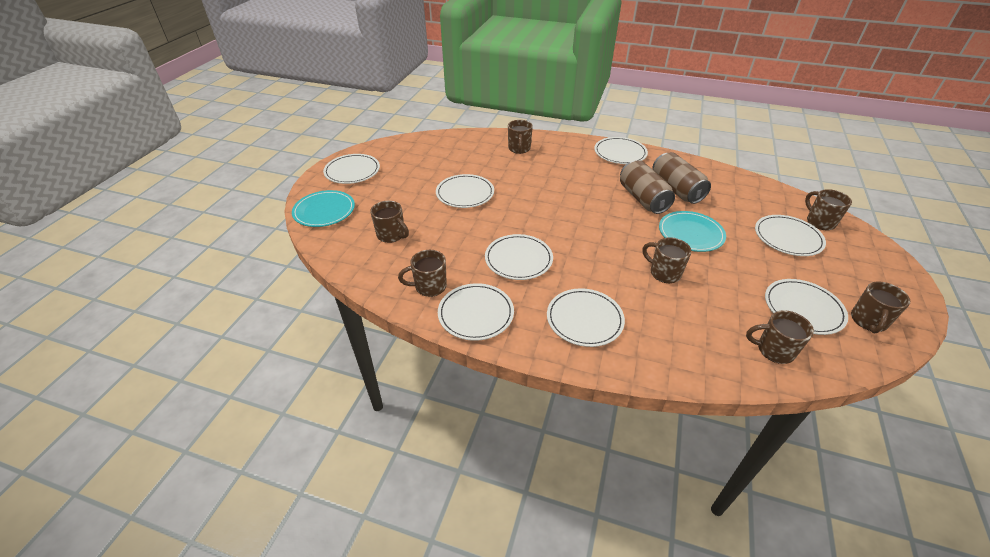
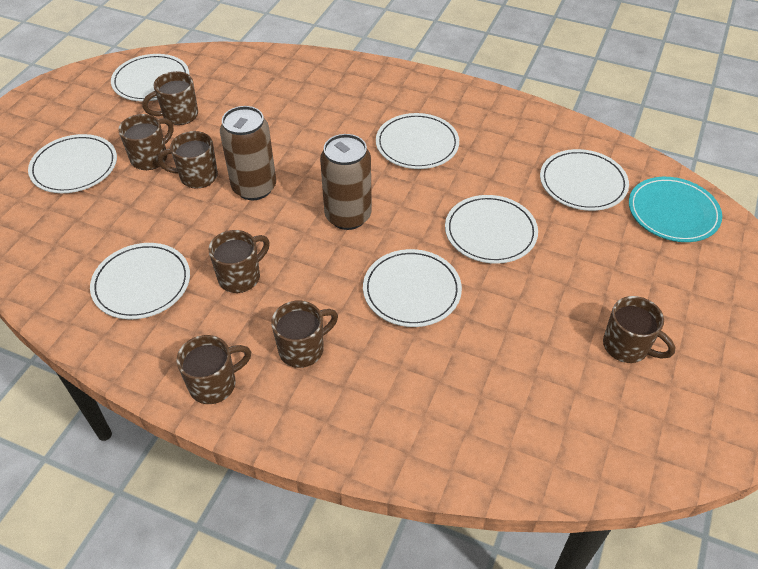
turquoise plate: 2 -> 1
white plate: 8 -> 7

